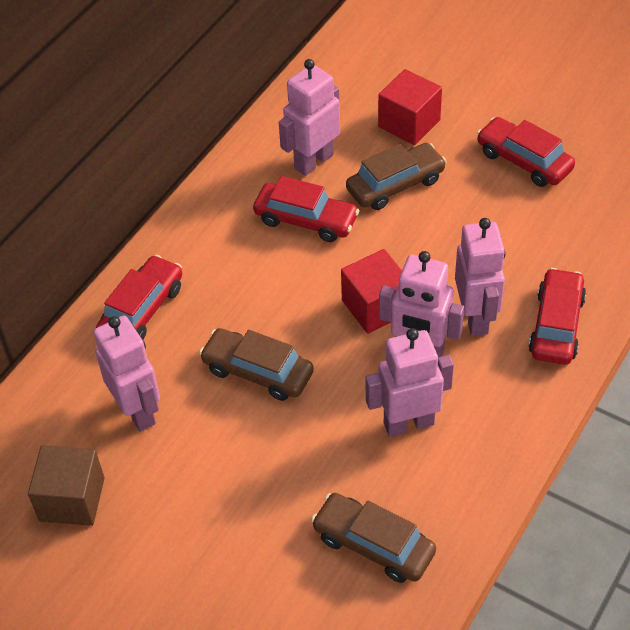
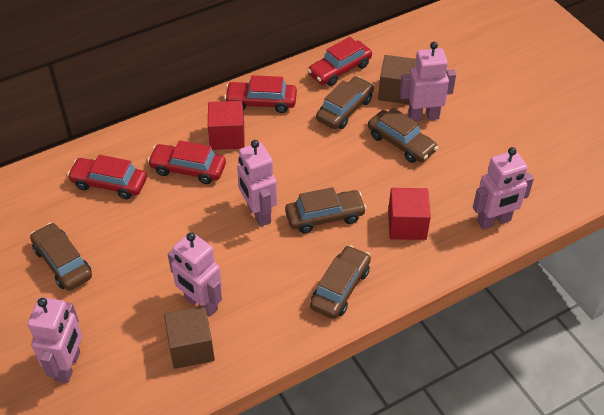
brown car: 3 -> 5
brown cube: 1 -> 2

